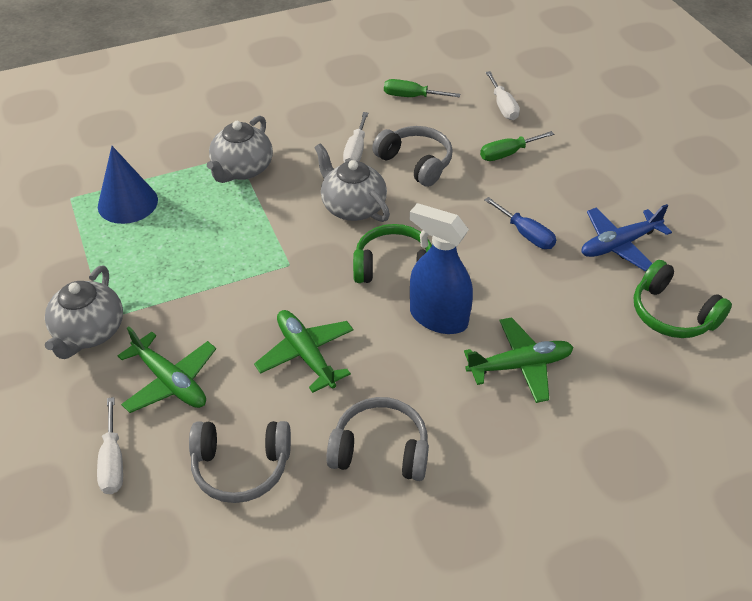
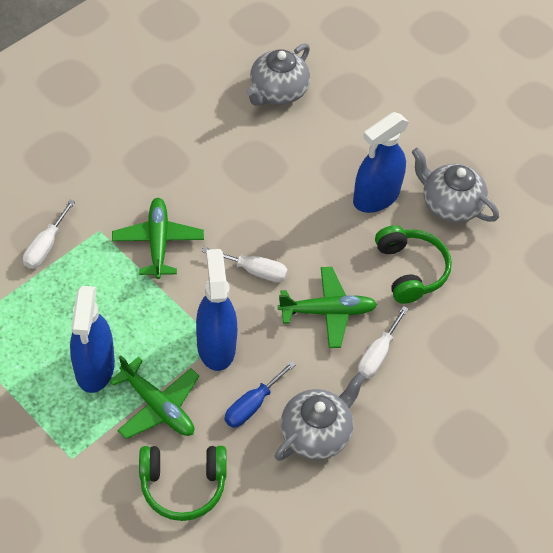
blue cone: 1 -> 0
blue plane: 1 -> 0
blue spray bottle: 1 -> 3
green screwdriver: 2 -> 0
grey headphones: 3 -> 0

